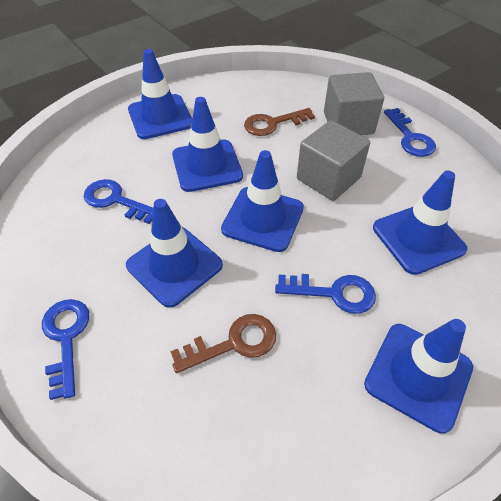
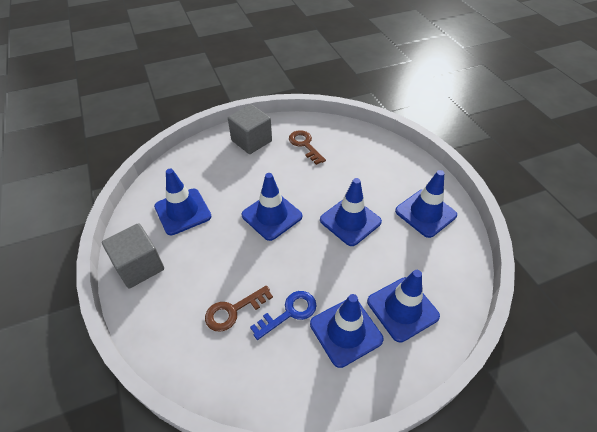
blue key: 4 -> 1

